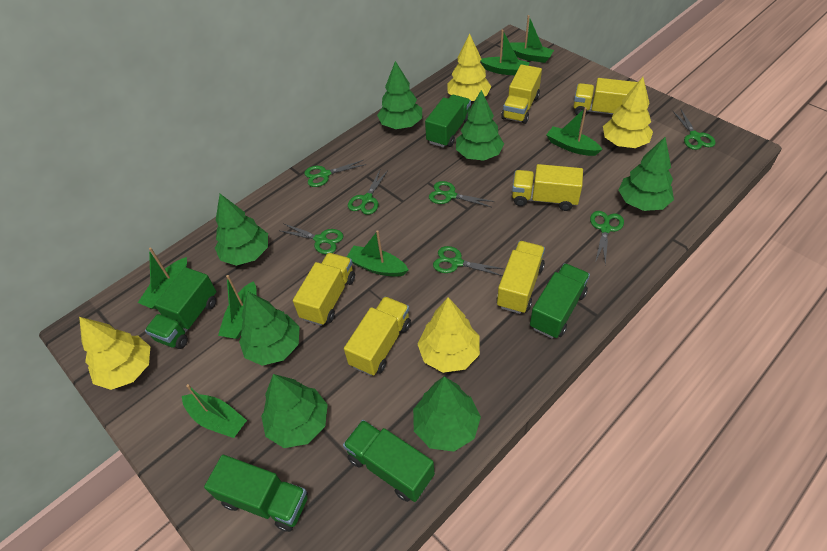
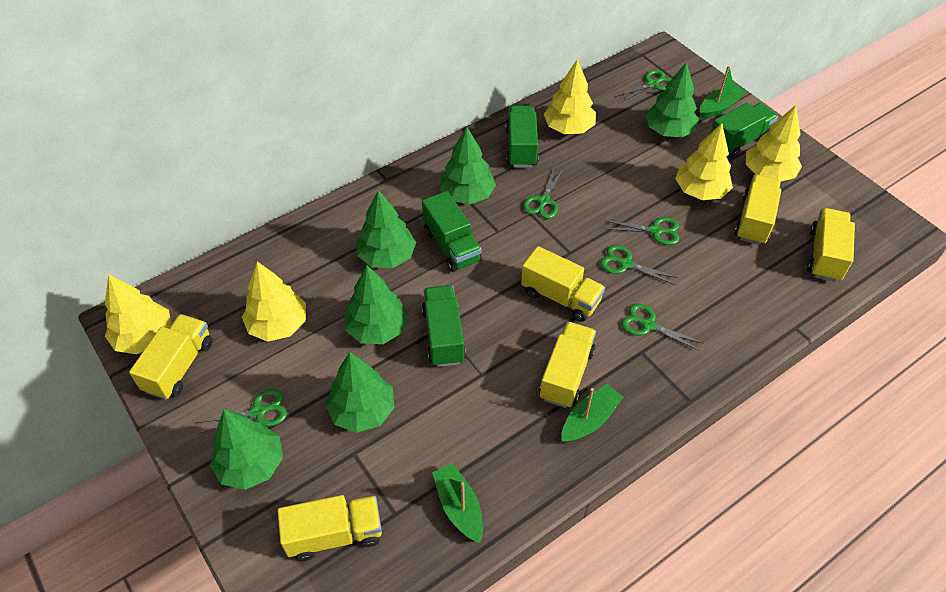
green boat: 7 -> 3
green scissors: 7 -> 6
green tree: 7 -> 6
green truck: 5 -> 4
yellow tree: 4 -> 5

